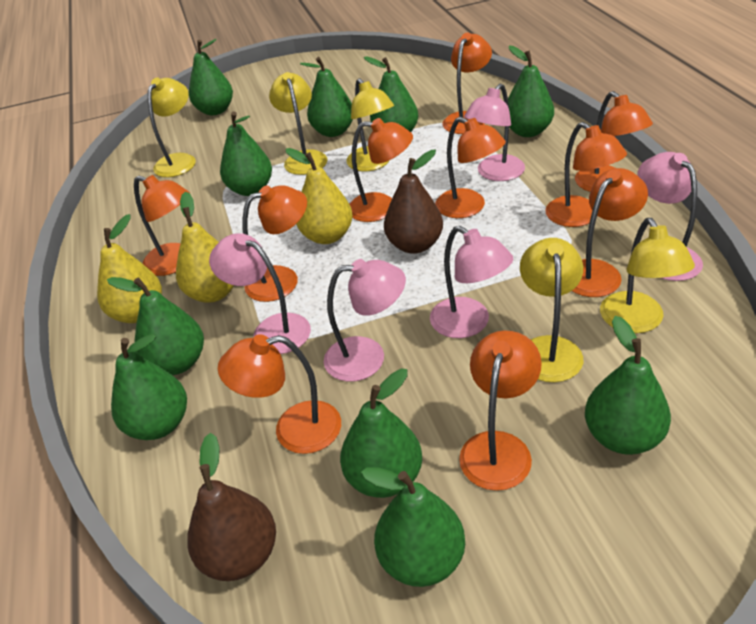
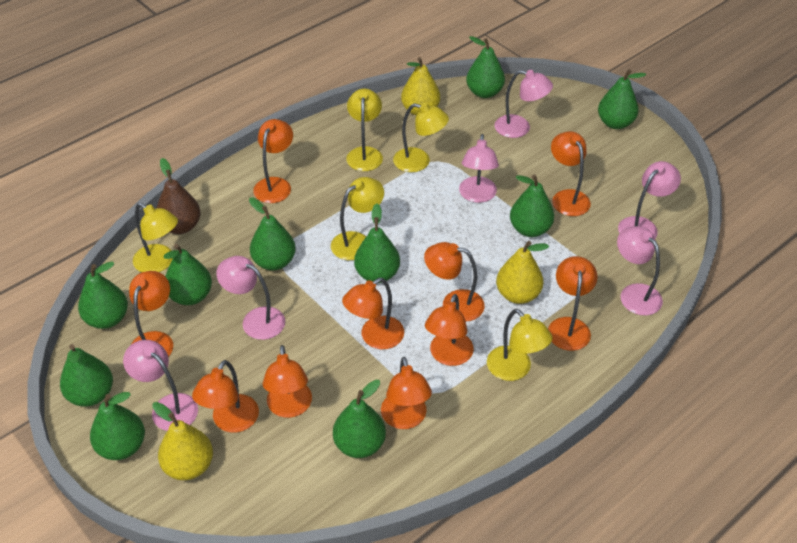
brown pear: 2 -> 1
pink lamp: 5 -> 6

